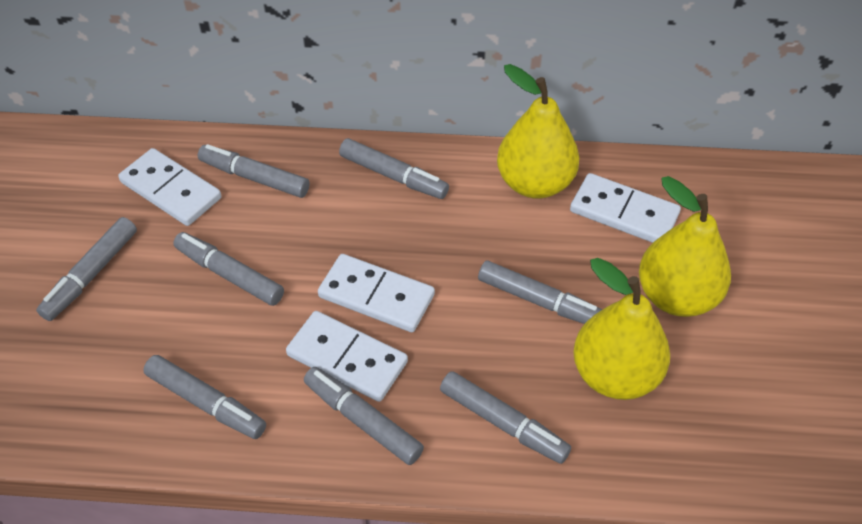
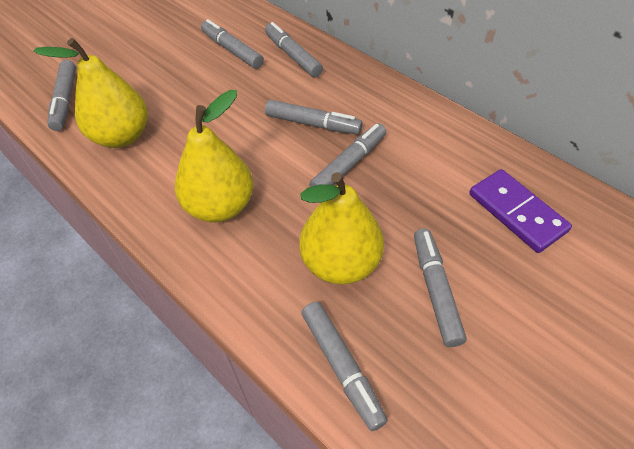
grey marker: 8 -> 7
purple domino: 0 -> 1
white domino: 4 -> 0

